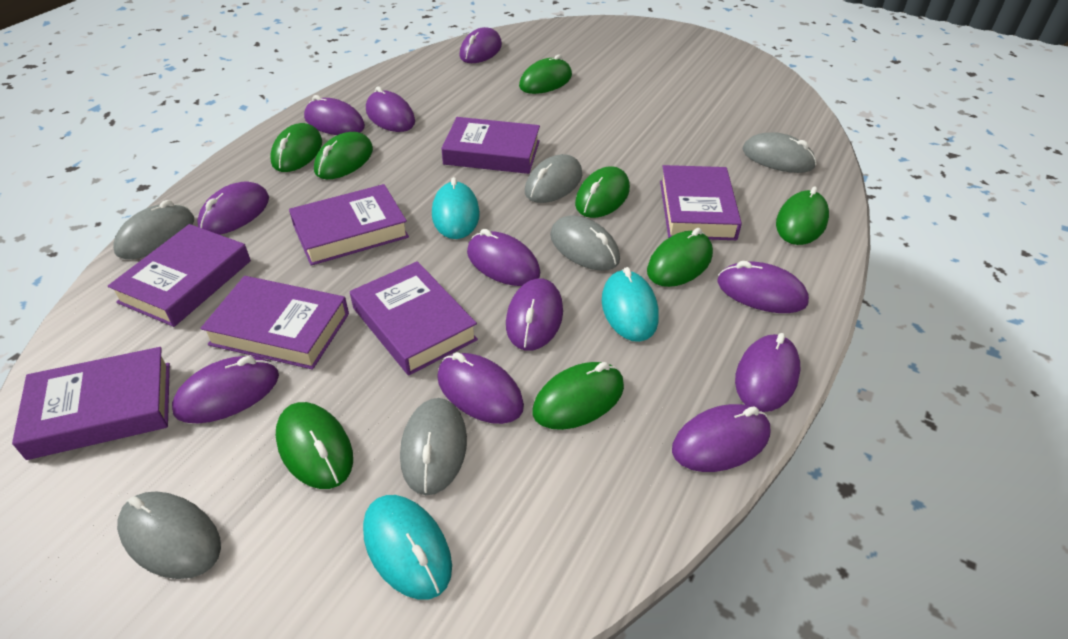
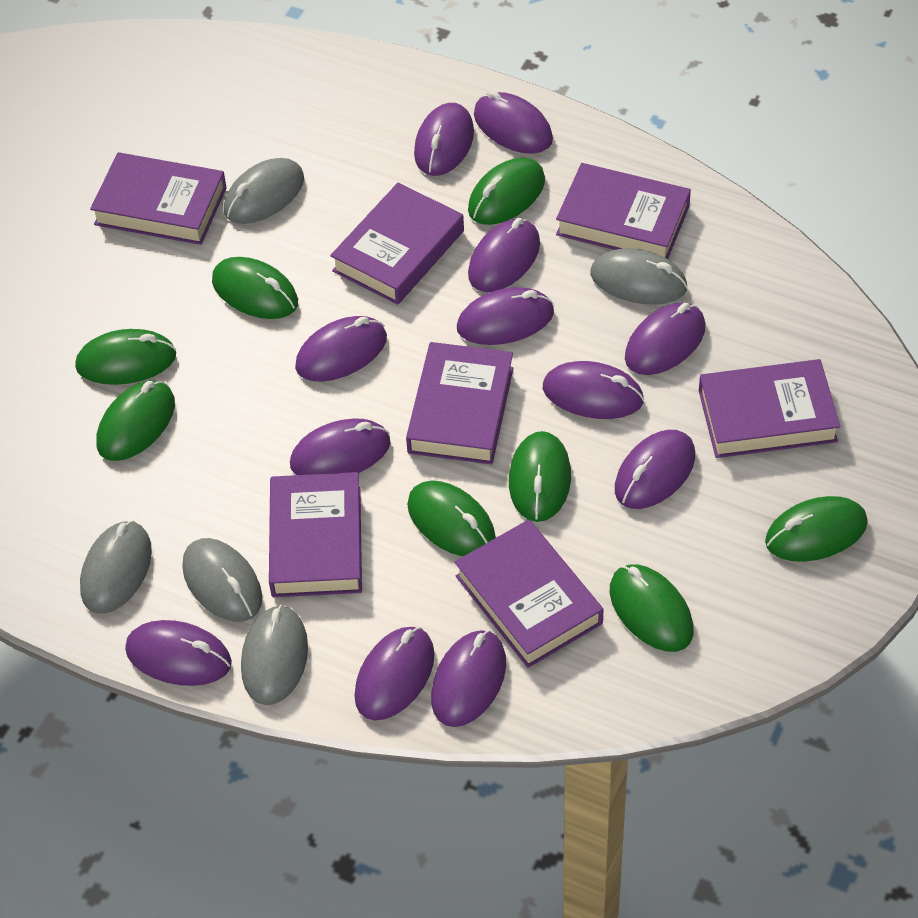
grey mouse: 6 -> 5
purple mouse: 11 -> 12
turquoise mouse: 3 -> 0

